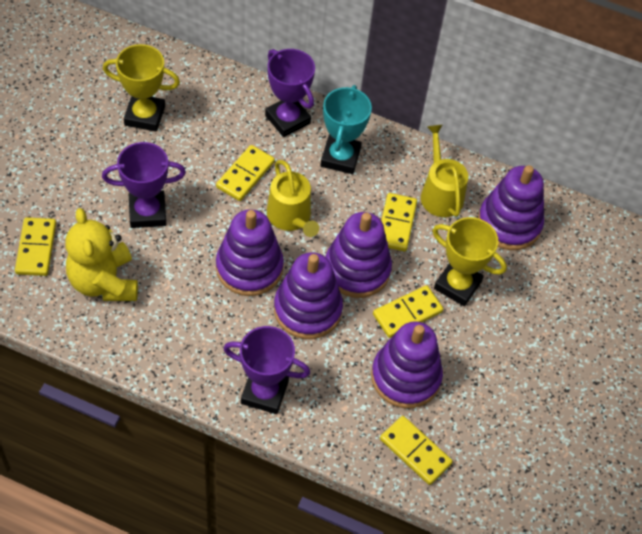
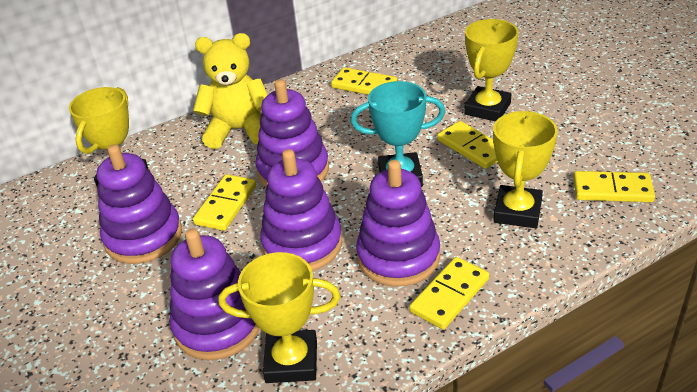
purple trophy: 3 -> 0
yellow trophy: 2 -> 4
yellow watering can: 2 -> 0

